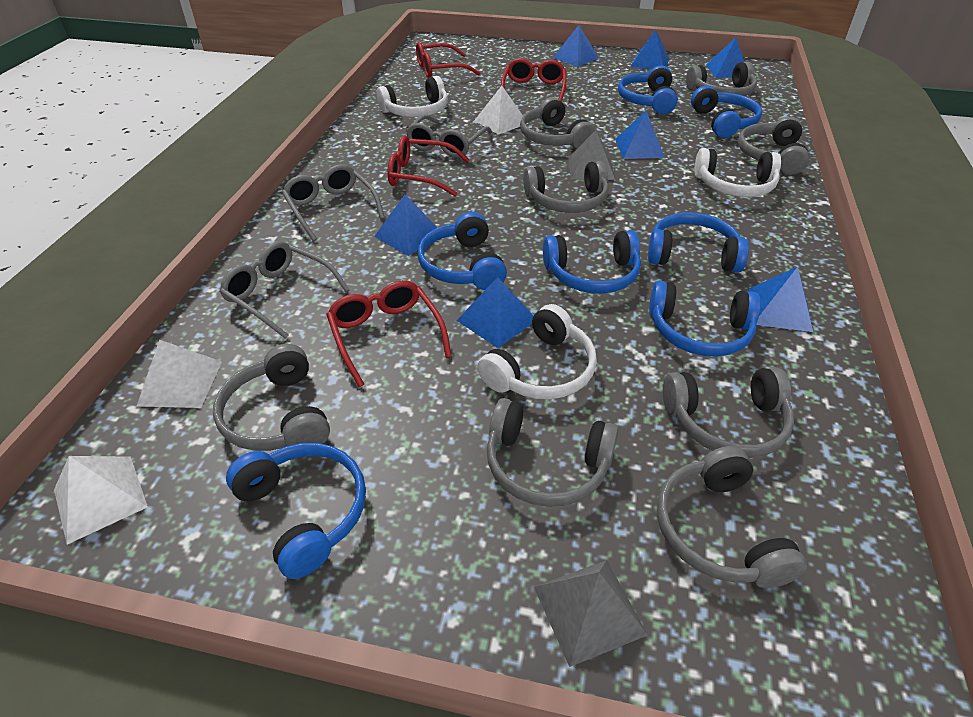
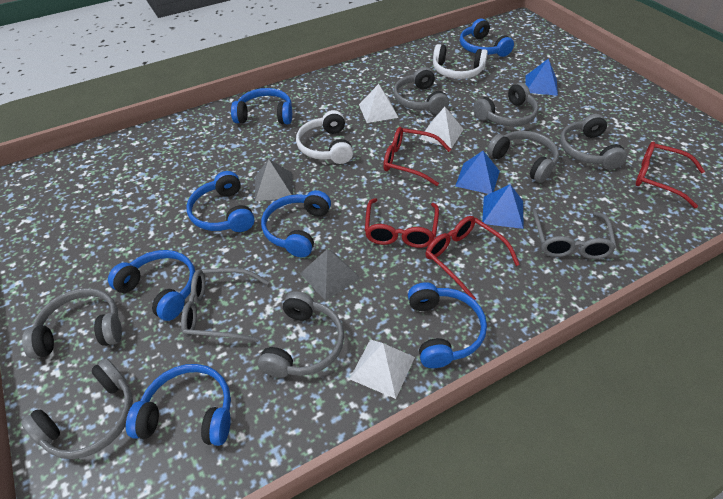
blue pyramid: 7 -> 3
grey glasses: 3 -> 2
grey headphones: 8 -> 7
white headphones: 3 -> 2

